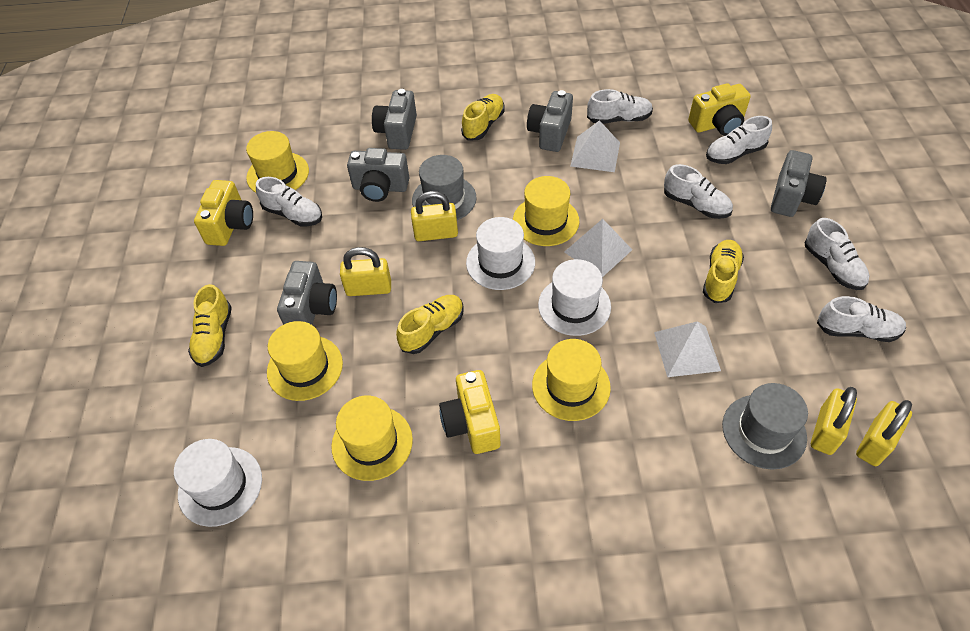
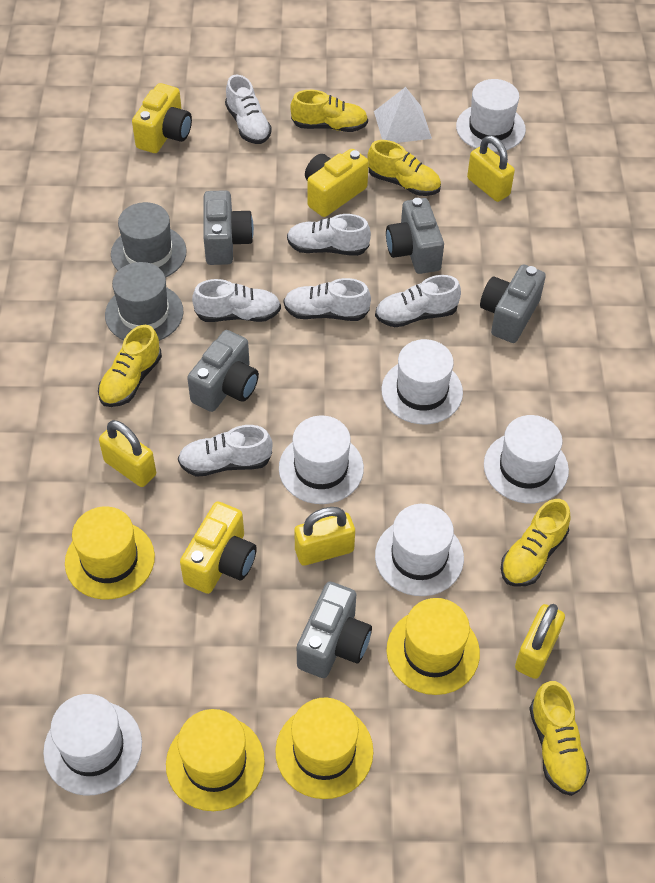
white hat: 3 -> 6
white pyramid: 3 -> 1
yellow hat: 5 -> 4
yellow shoe: 4 -> 5

